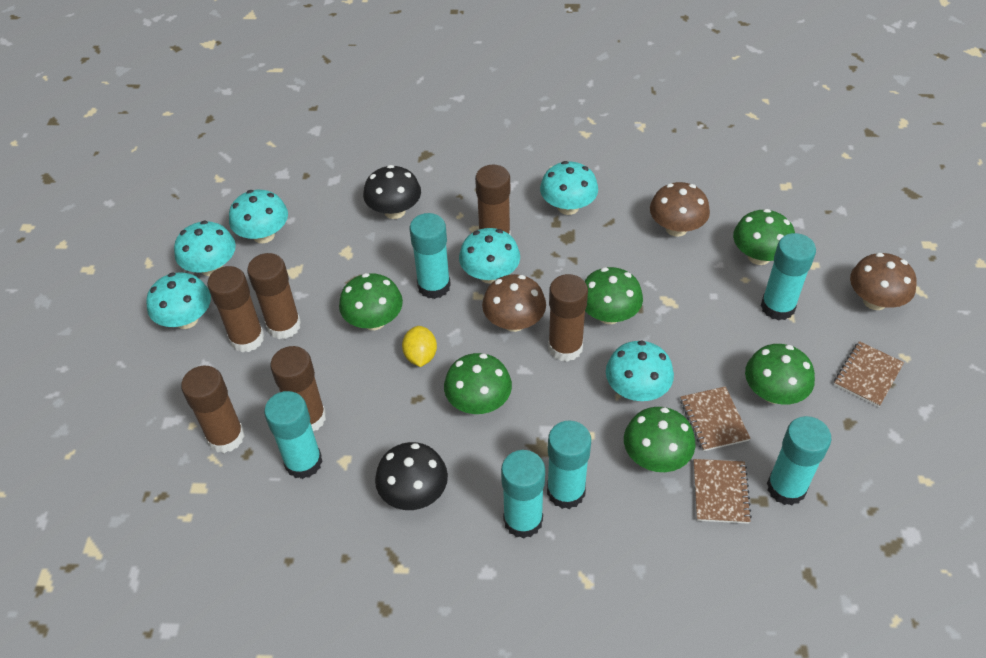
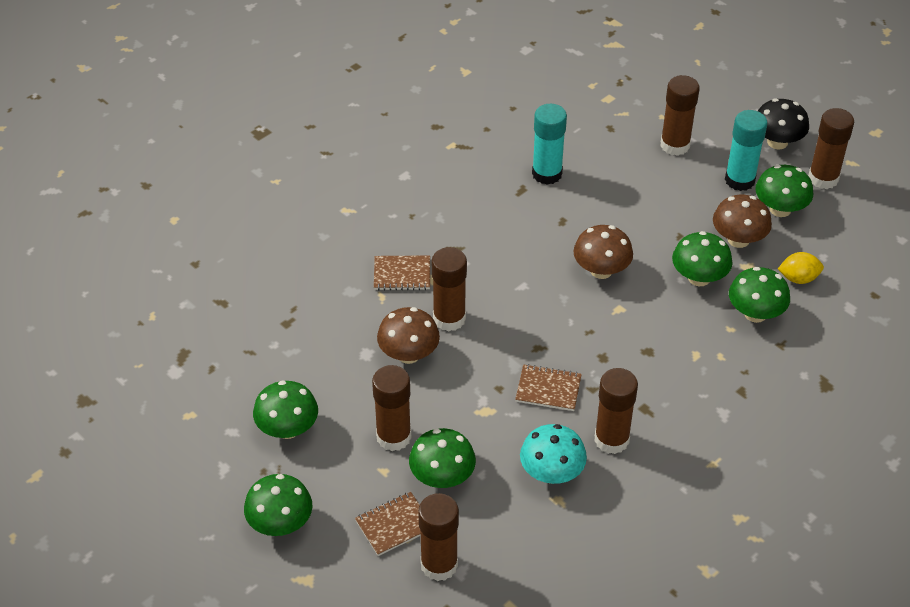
black mushroom: 2 -> 1
turquoise glue stick: 6 -> 2
turquoise mushroom: 6 -> 1

